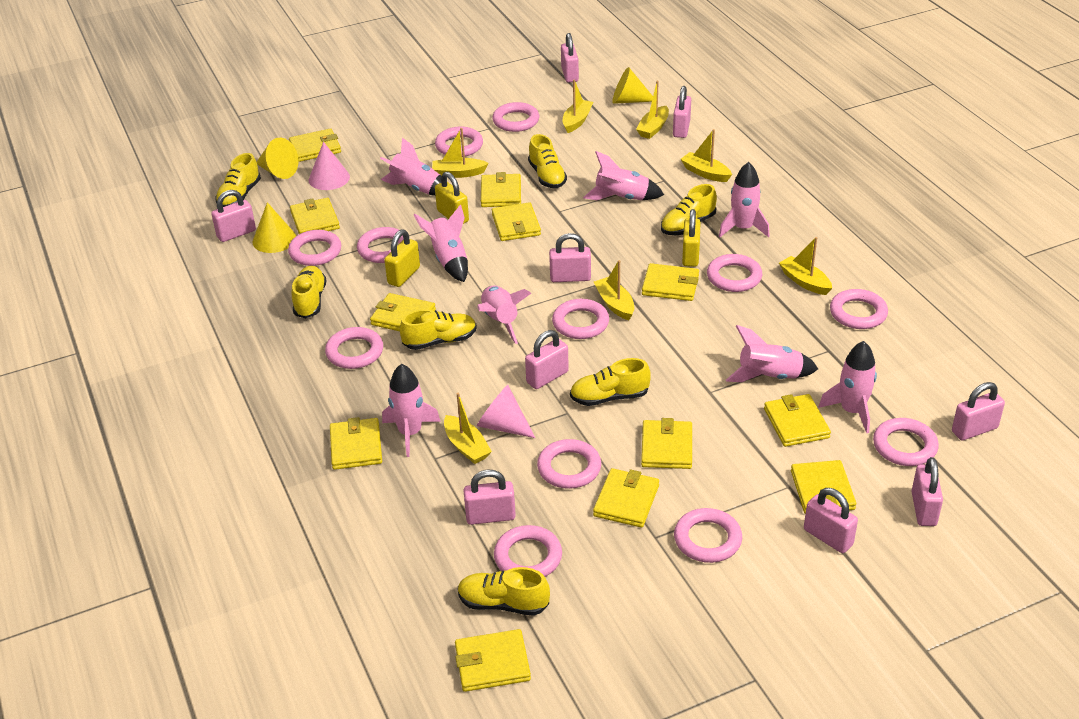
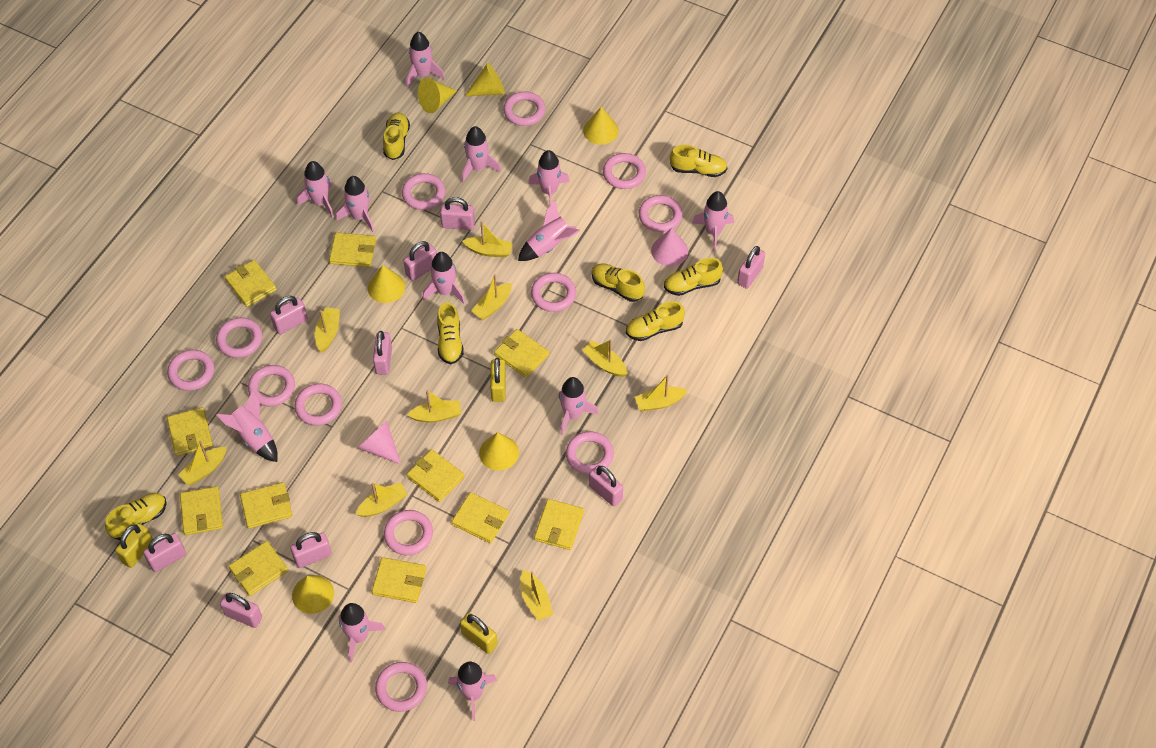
pink rocket: 8 -> 12
yellow boat: 7 -> 9
yellow cone: 3 -> 6
yellow wallet: 12 -> 11

